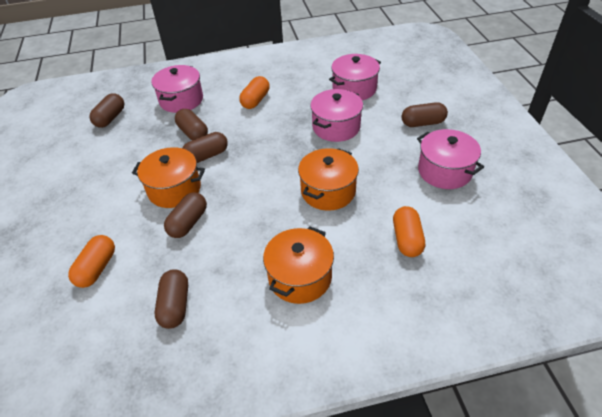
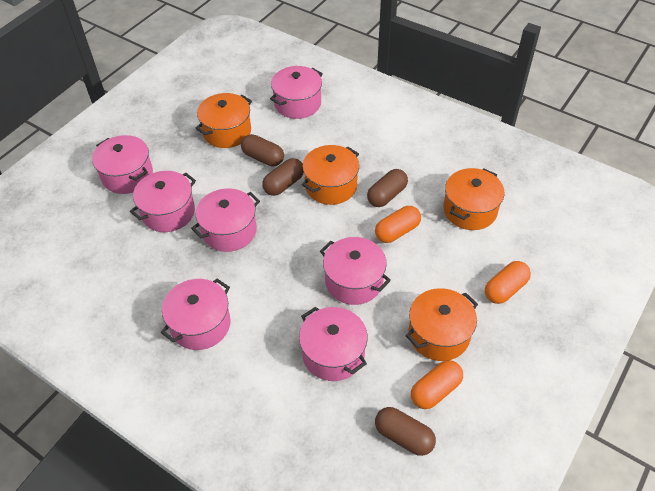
brown capsule: 6 -> 4
orange pot: 3 -> 4
pink pot: 4 -> 7

